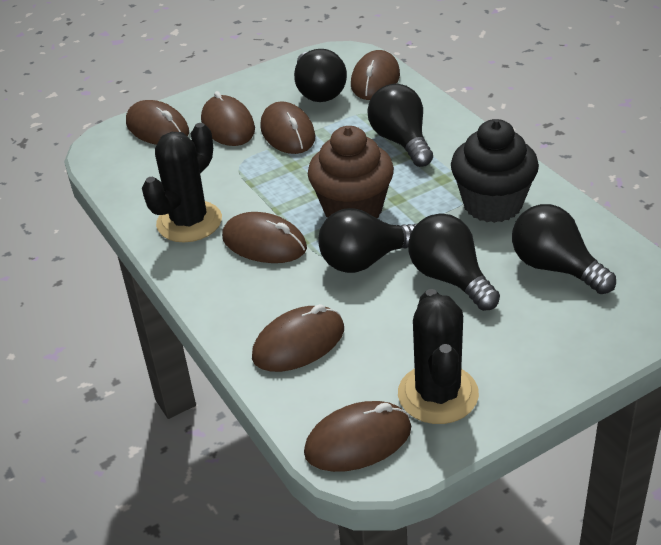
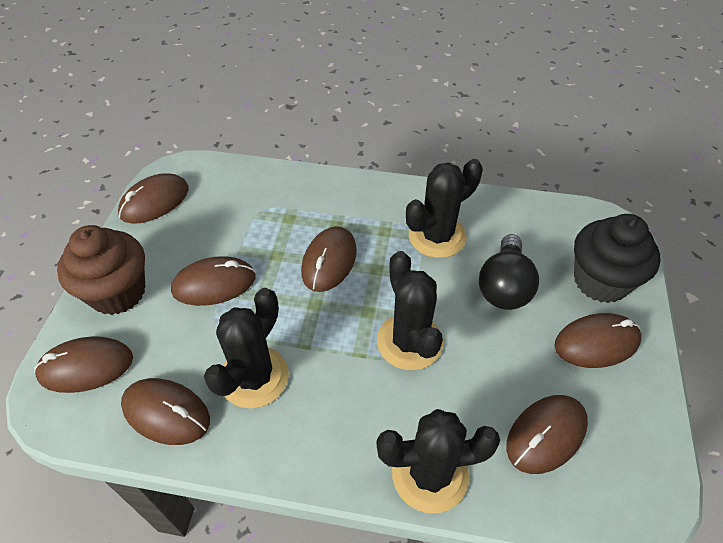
black cactus: 2 -> 4
black light bulb: 5 -> 1

